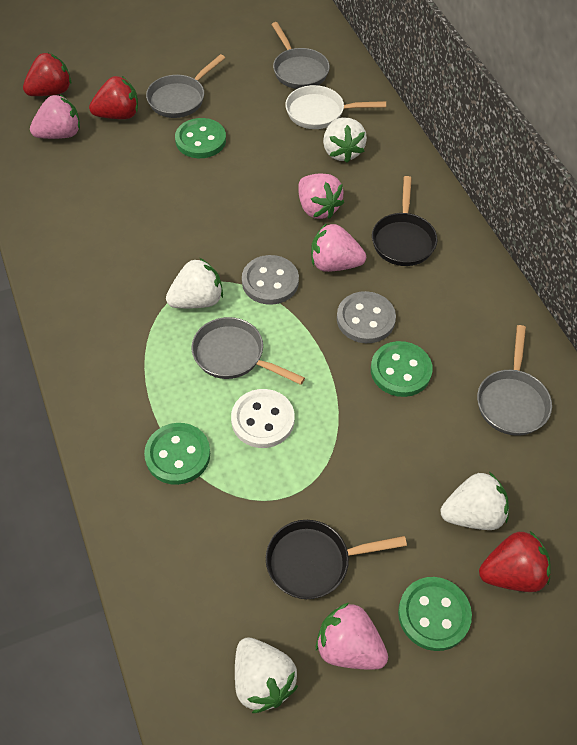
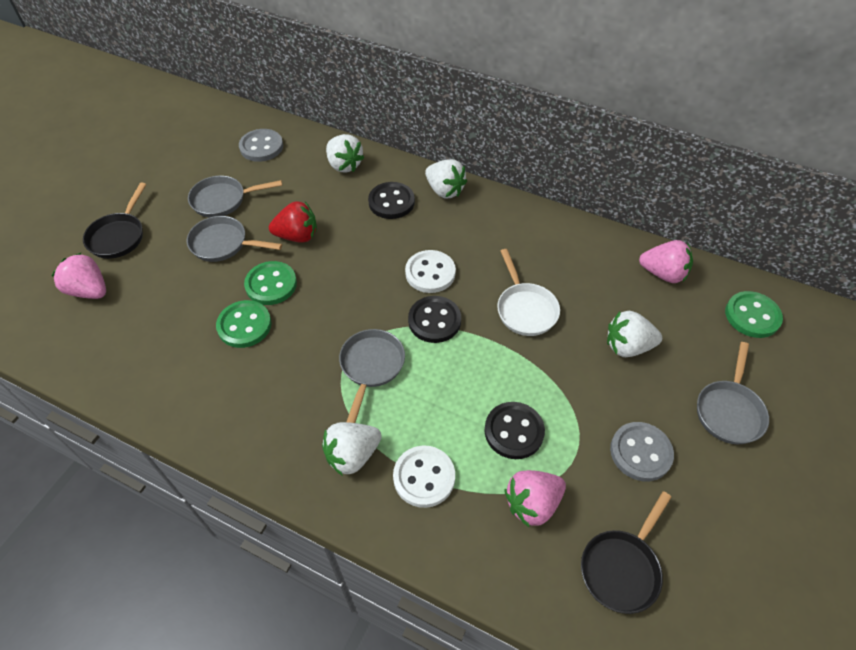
black button: 0 -> 3
green button: 4 -> 3
pink strawberry: 4 -> 3
red strawberry: 3 -> 1
white button: 1 -> 2

